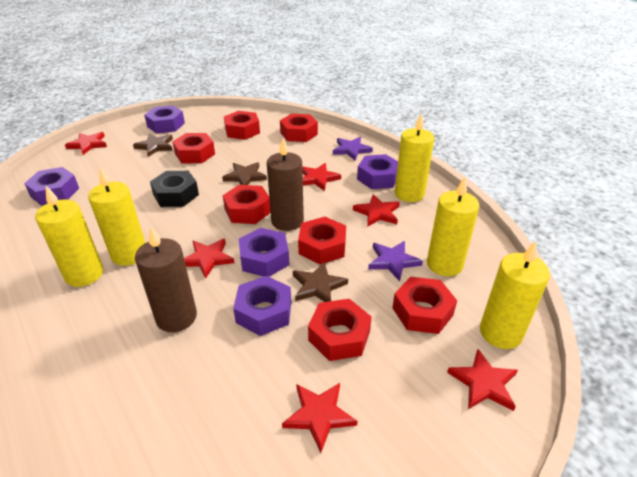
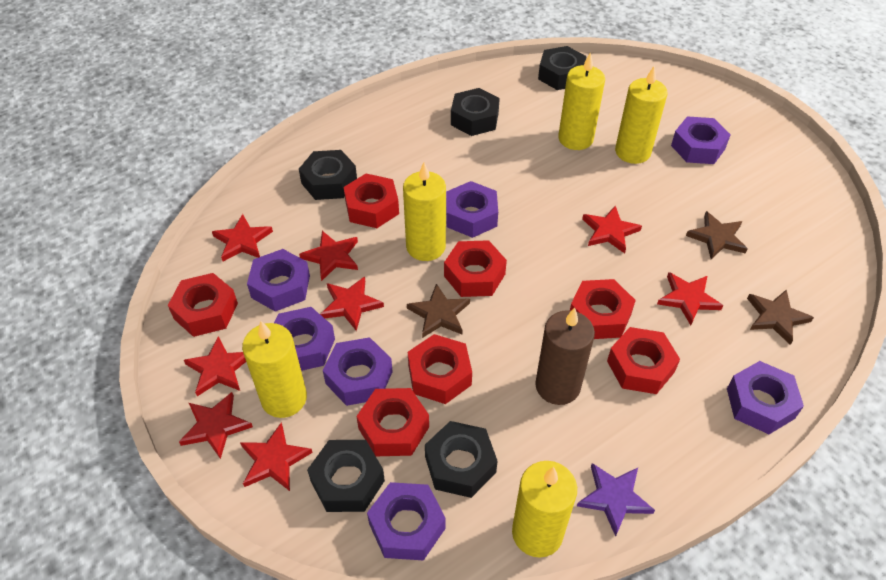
black nut: 1 -> 5
brown candle: 2 -> 1
purple nut: 5 -> 7
purple star: 2 -> 1
red star: 6 -> 8

